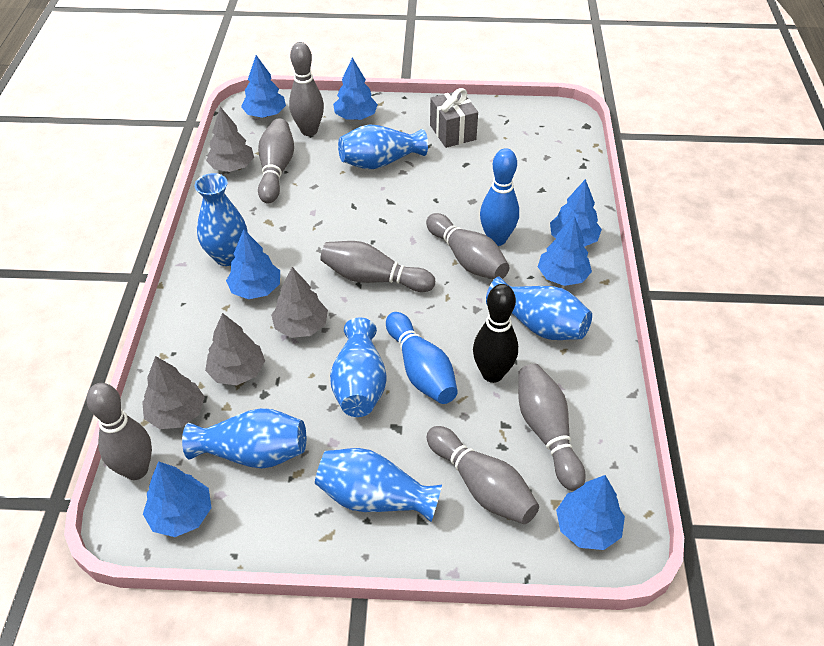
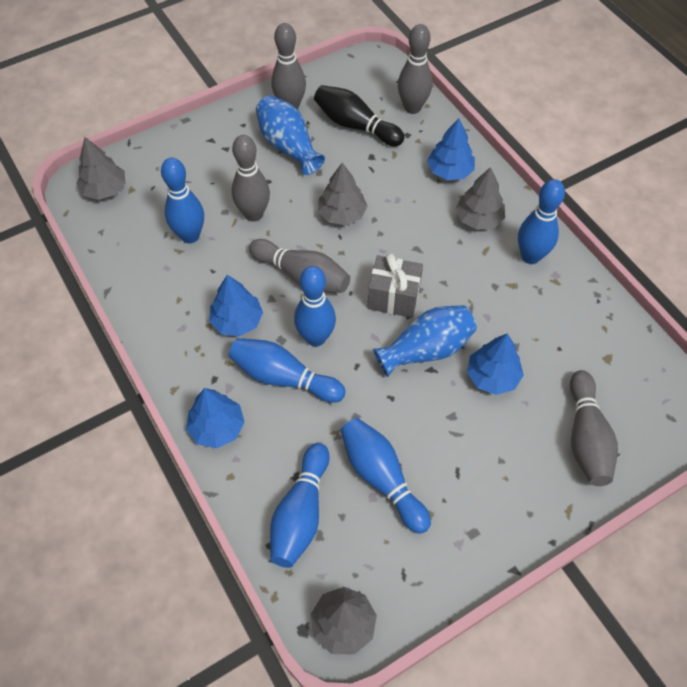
blue bowling pin: 2 -> 6
blue tree: 7 -> 4
blue vase: 6 -> 2
grey bowling pin: 7 -> 5

